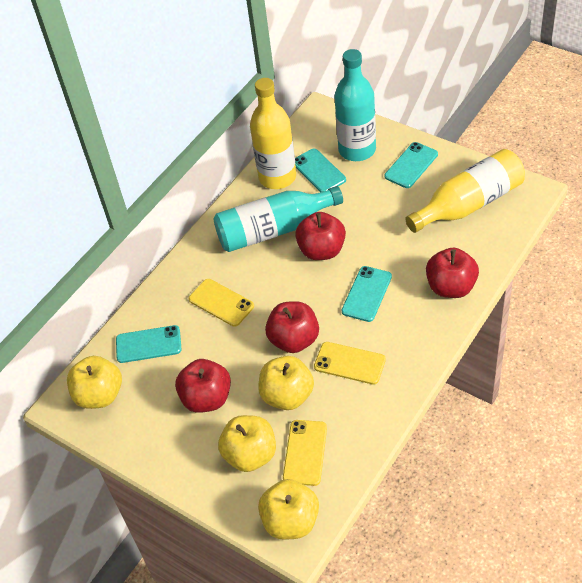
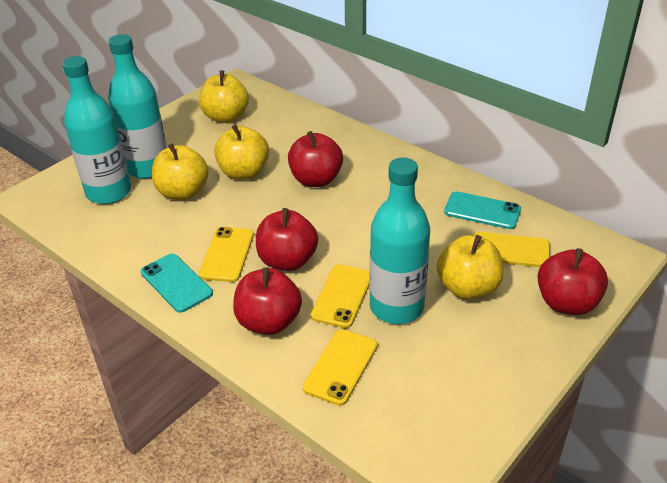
turquoise bottle: 2 -> 3
turquoise phone: 4 -> 2
yellow bottle: 2 -> 0
yellow phone: 3 -> 4

